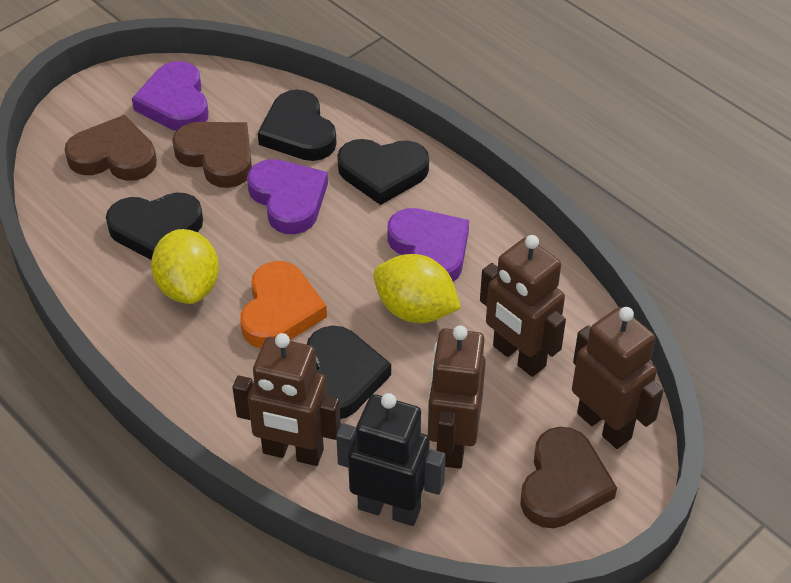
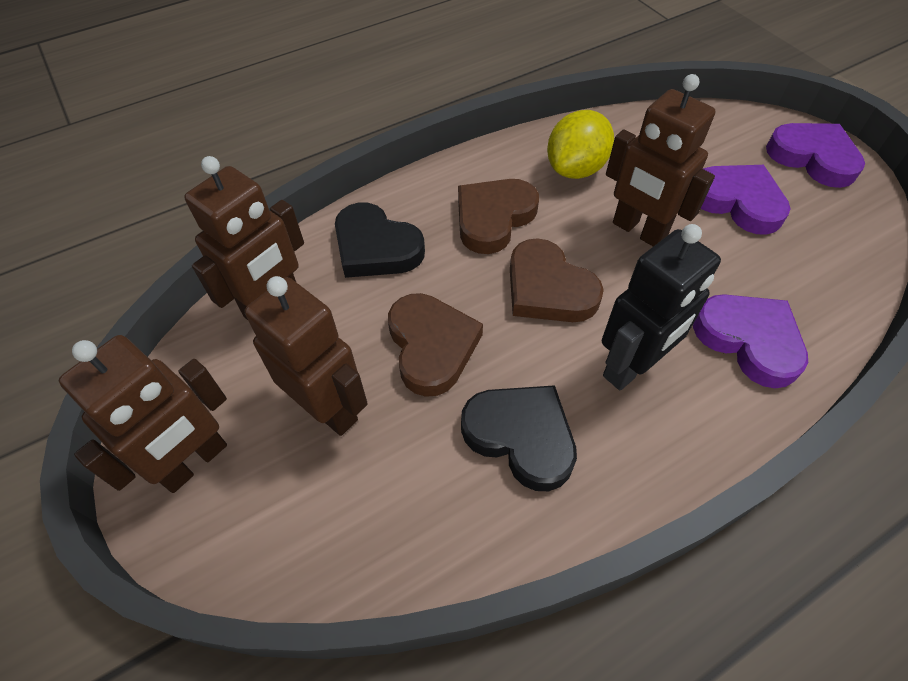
black heart: 4 -> 2
orange heart: 1 -> 0
yellow lemon: 2 -> 1

